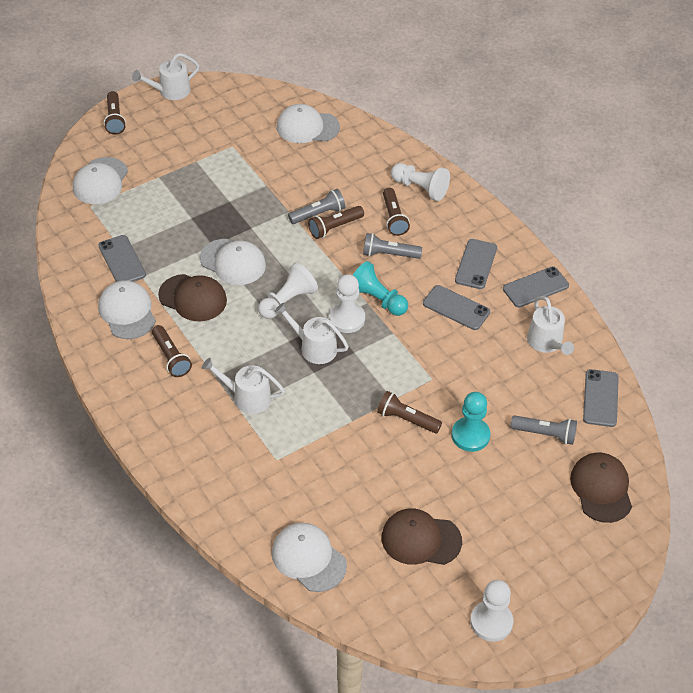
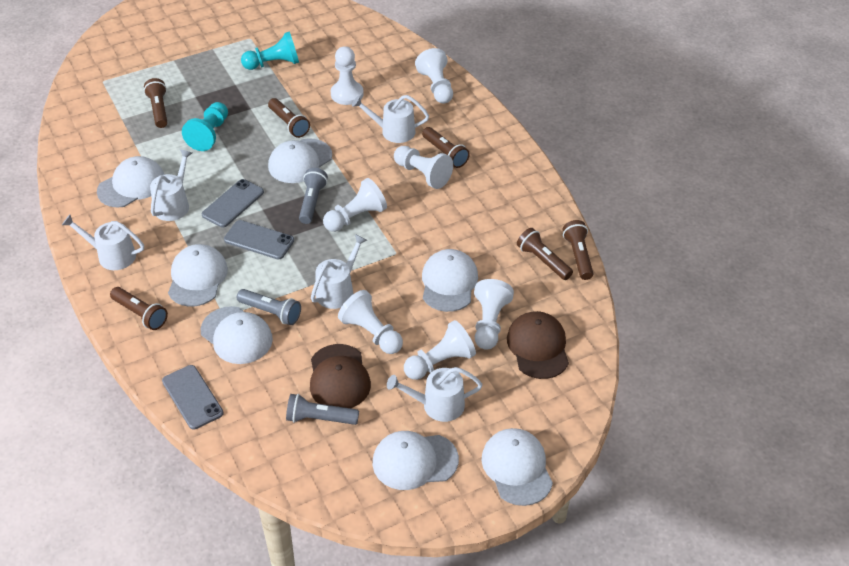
brown cap: 3 -> 2
brown flashlight: 5 -> 6
grey phone: 5 -> 3
white cap: 5 -> 7
white pawn: 4 -> 7
white watering can: 4 -> 5

